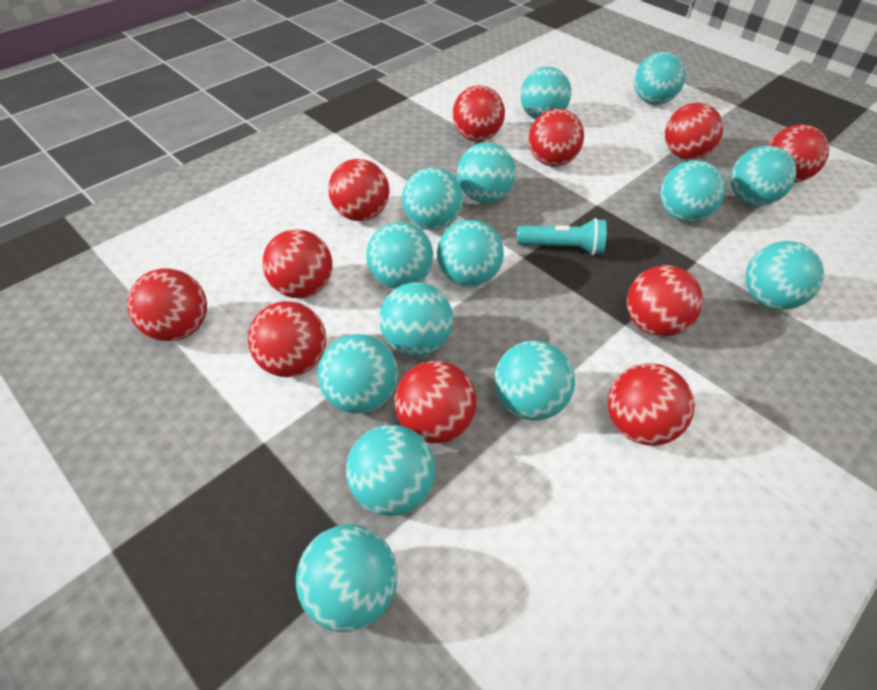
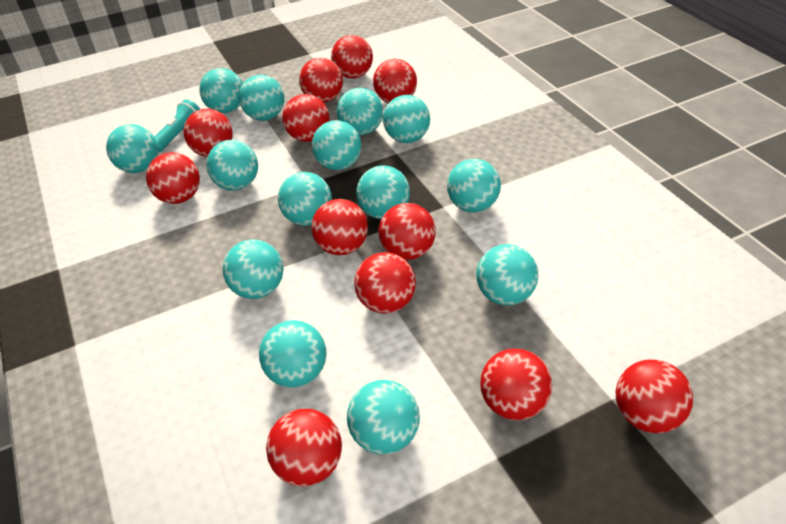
red ball: 11 -> 12

